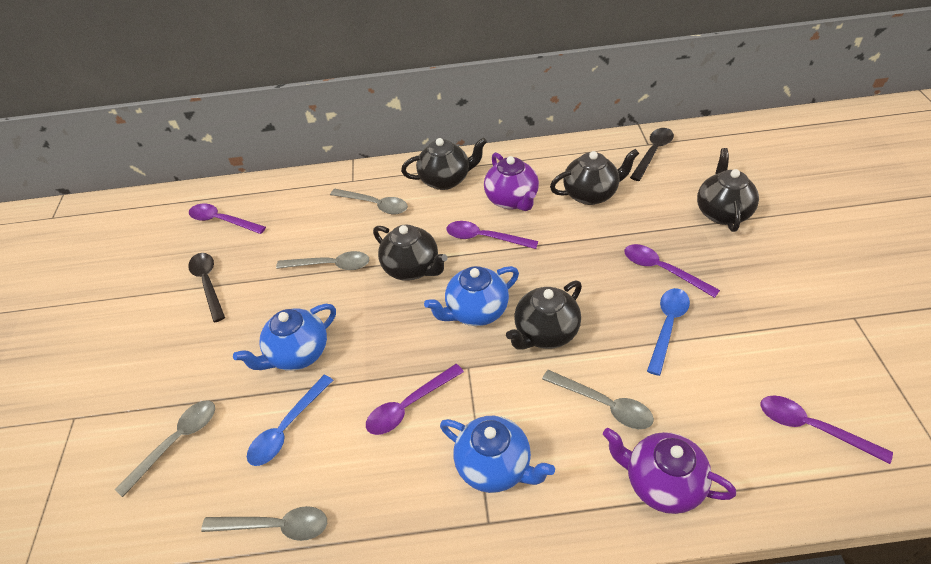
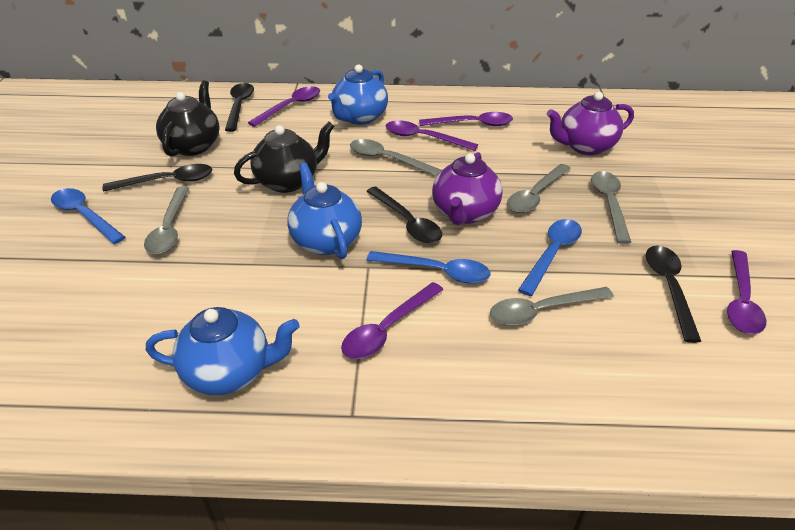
black spoon: 2 -> 4
black teapot: 5 -> 2
blue spoon: 2 -> 3

